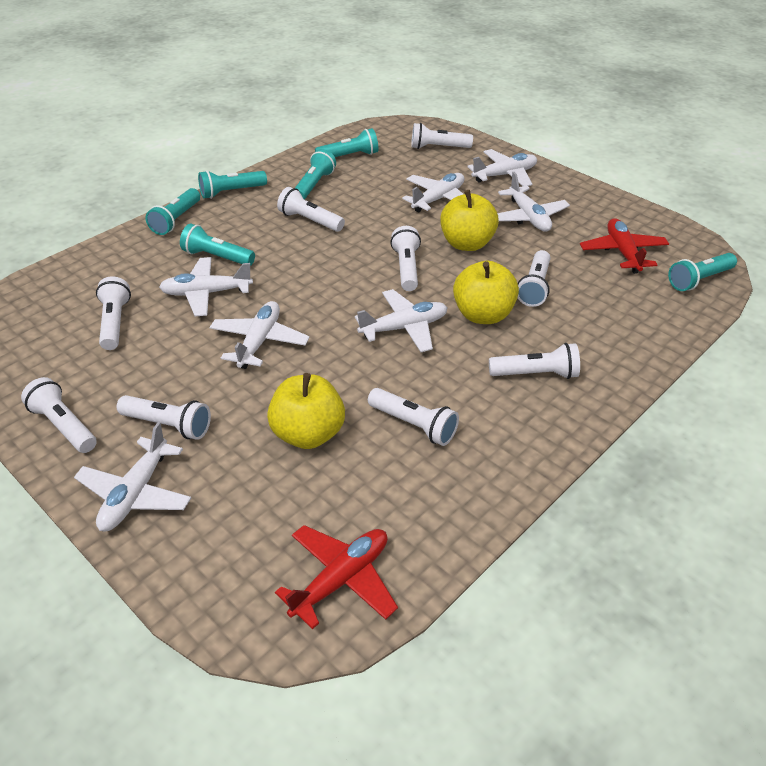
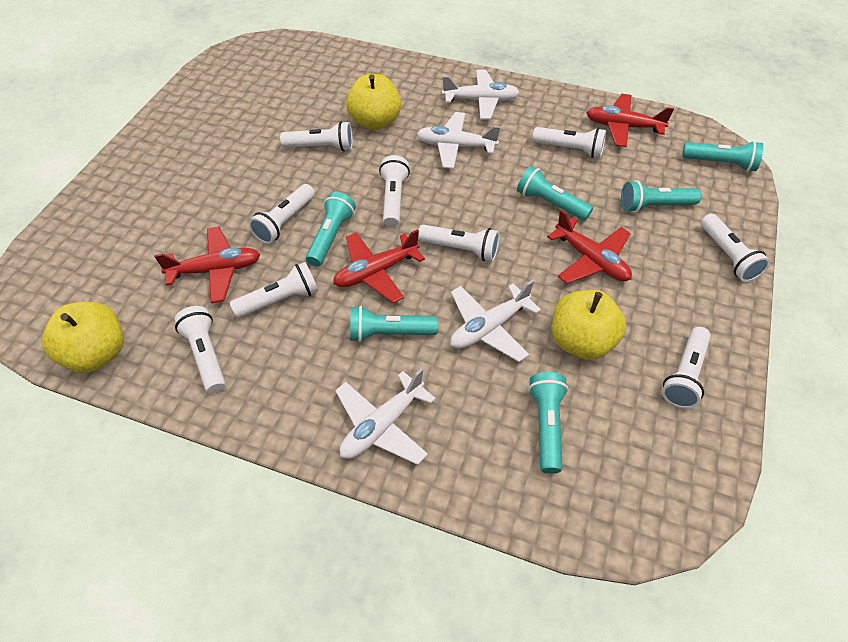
red plane: 2 -> 4
white plane: 7 -> 4

